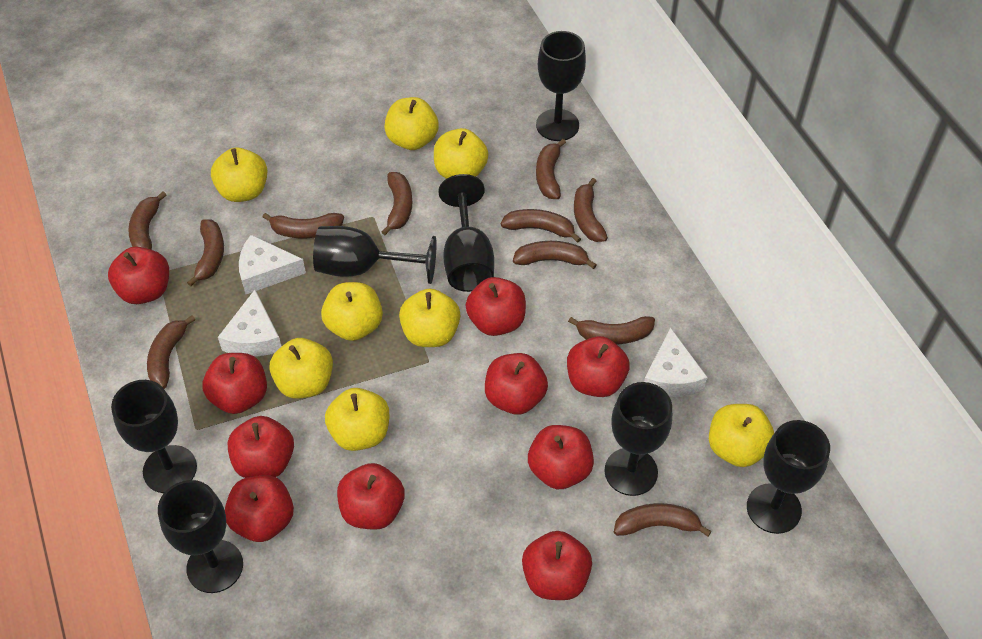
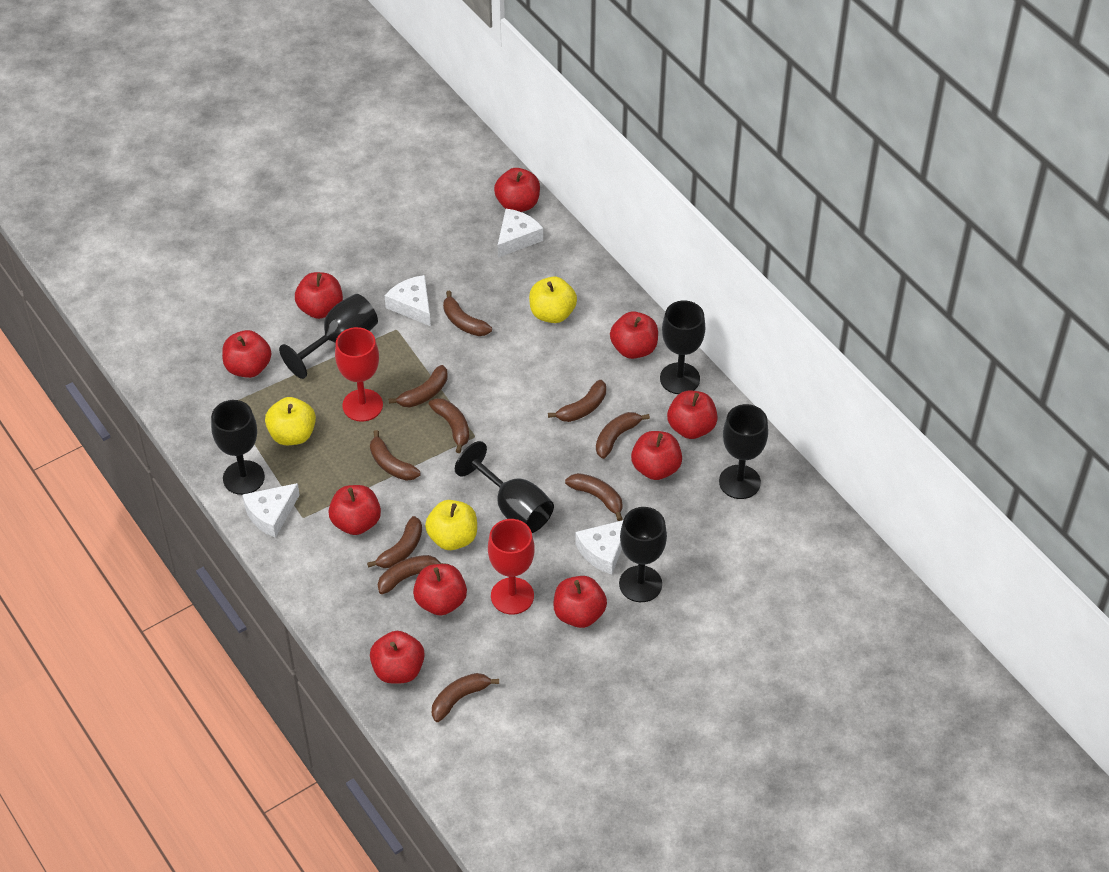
black goblet: 7 -> 6
brown banana: 11 -> 10
red goblet: 0 -> 2
white cheese: 3 -> 4
yellow apple: 8 -> 3

